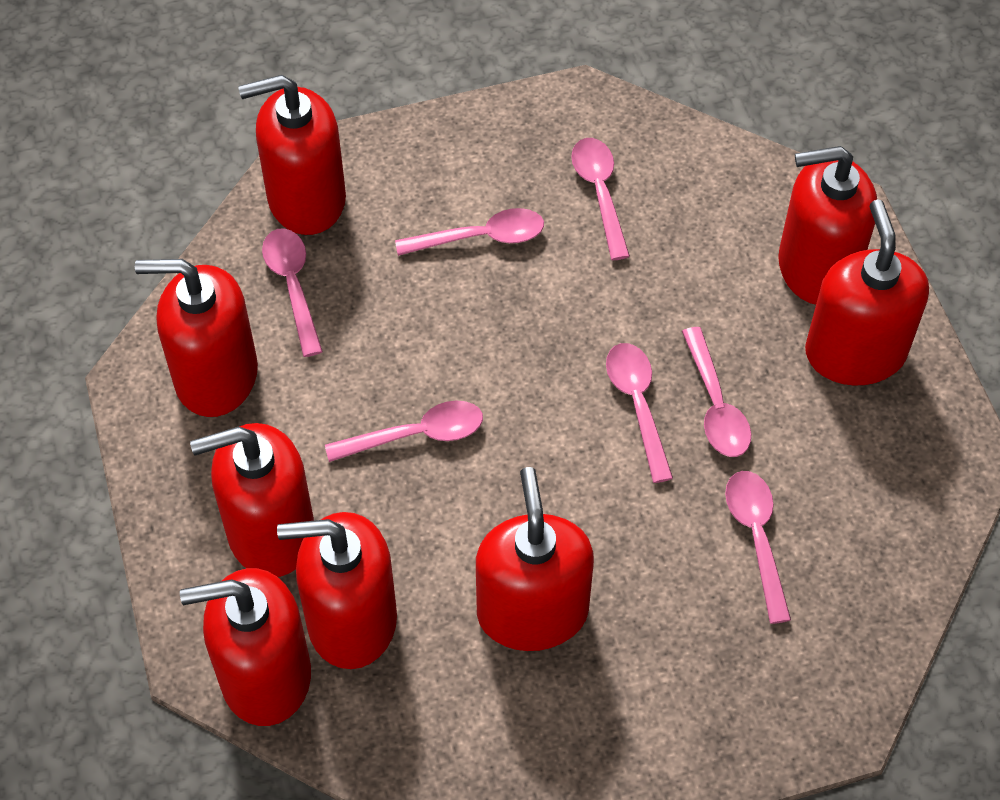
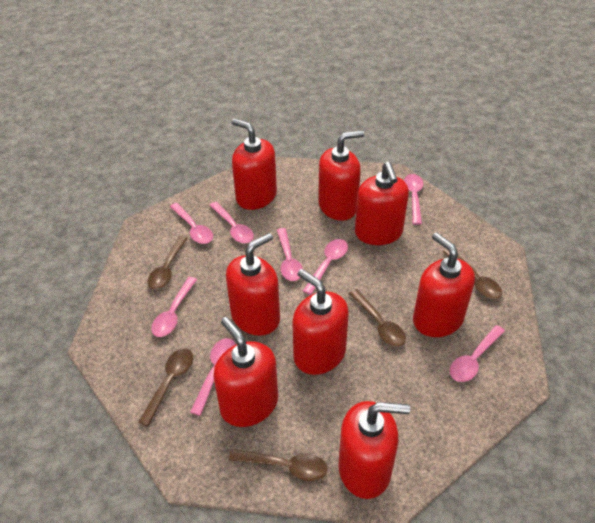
brown spoon: 0 -> 5
pink spoon: 7 -> 8

